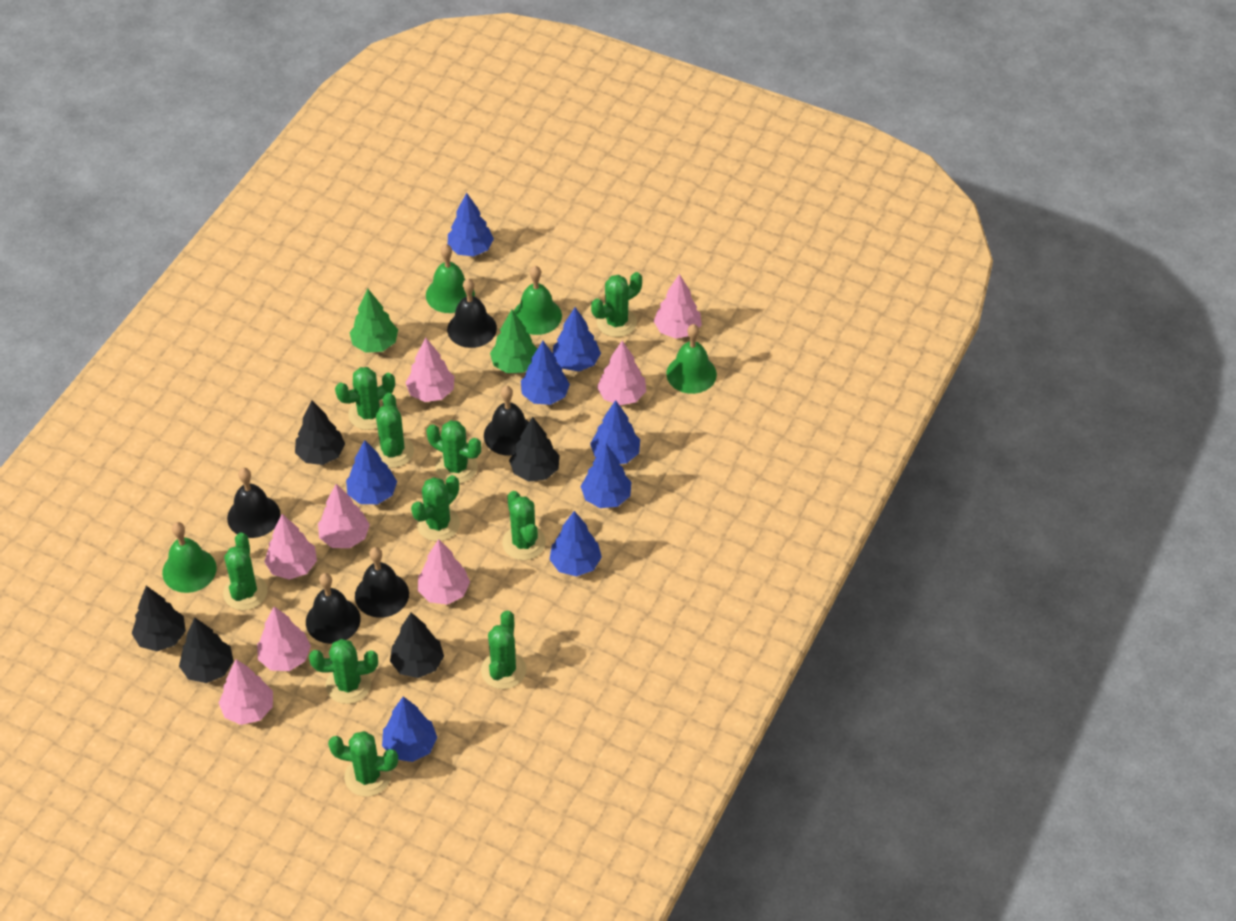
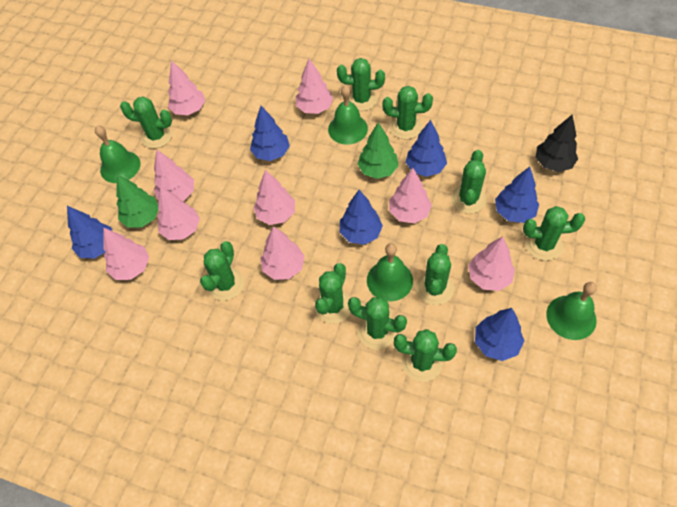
black bell: 5 -> 0
black tree: 5 -> 1
blue tree: 8 -> 6
pink tree: 8 -> 9

